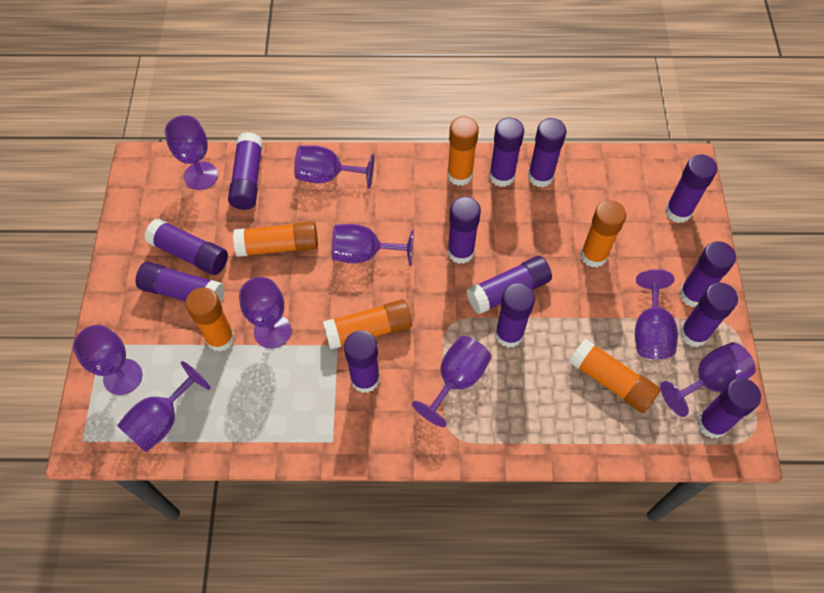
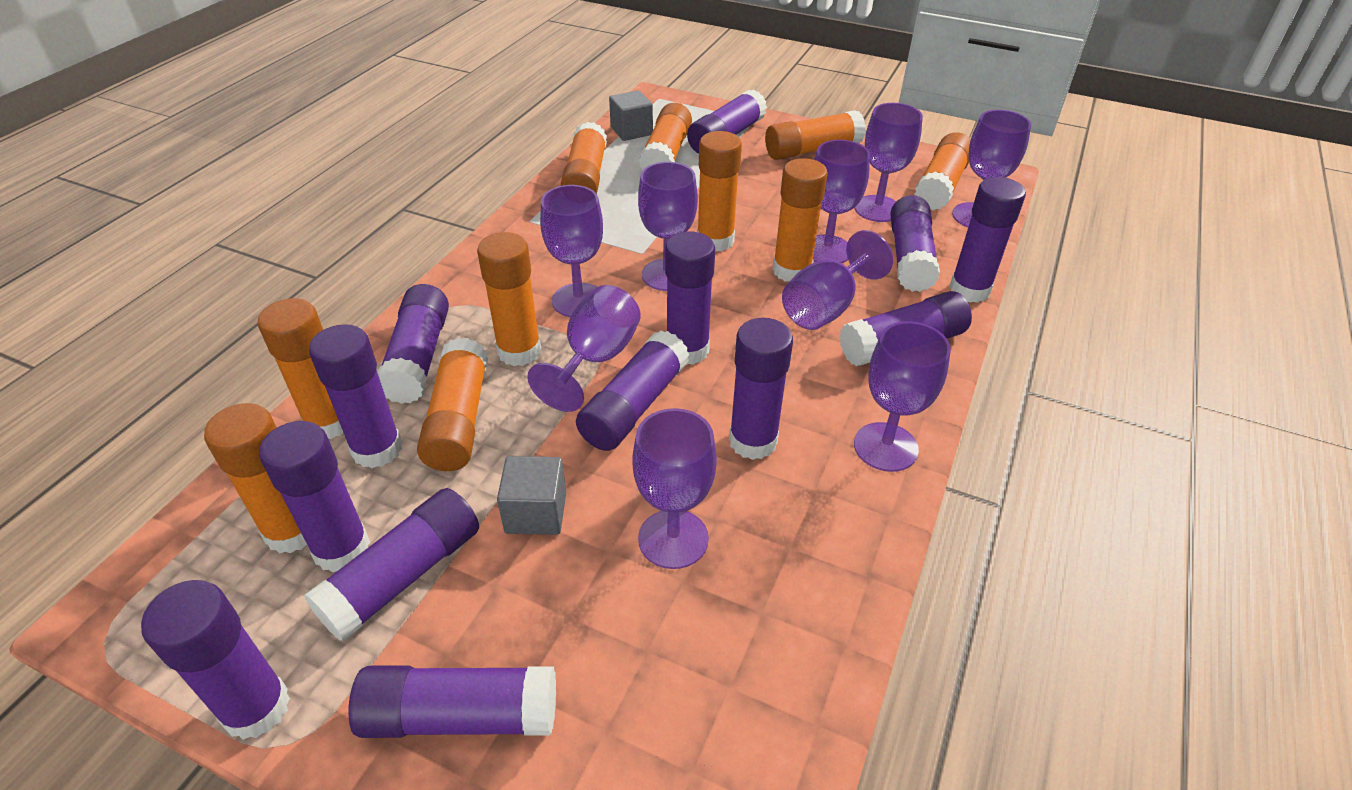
grey cube: 0 -> 2
orange glue stick: 6 -> 10

